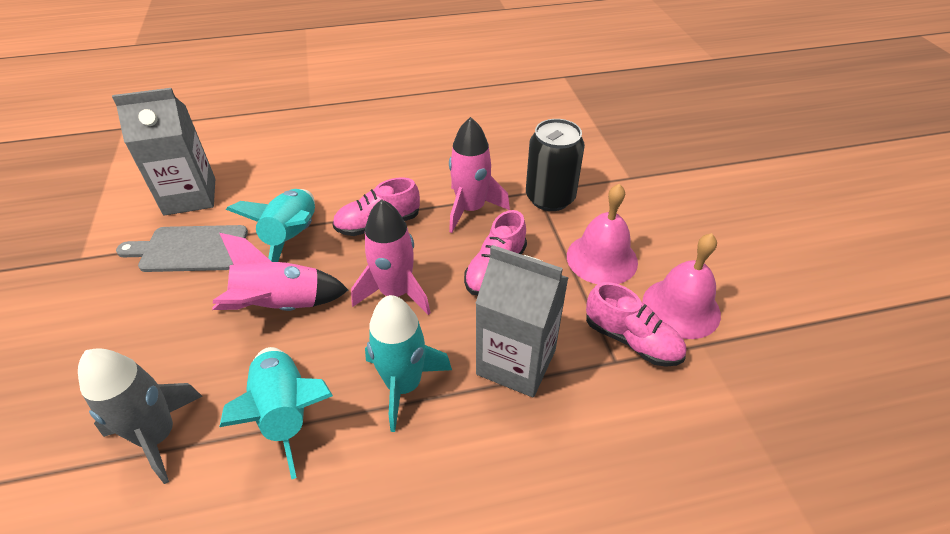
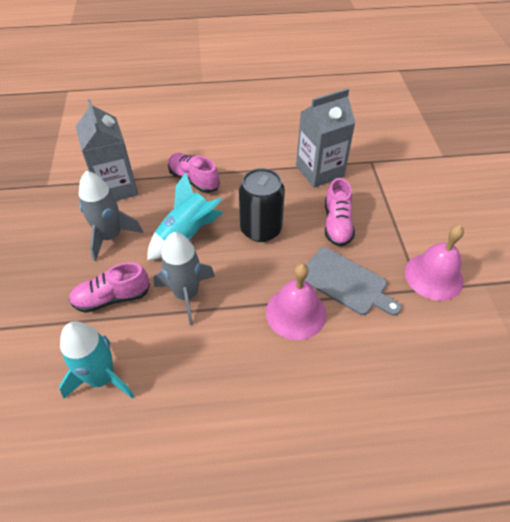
grey rocket: 1 -> 2
pink rocket: 3 -> 0
turquoise rocket: 3 -> 2

